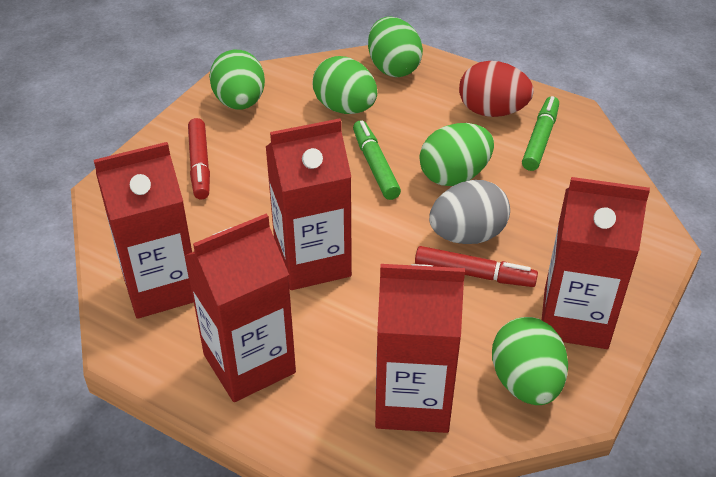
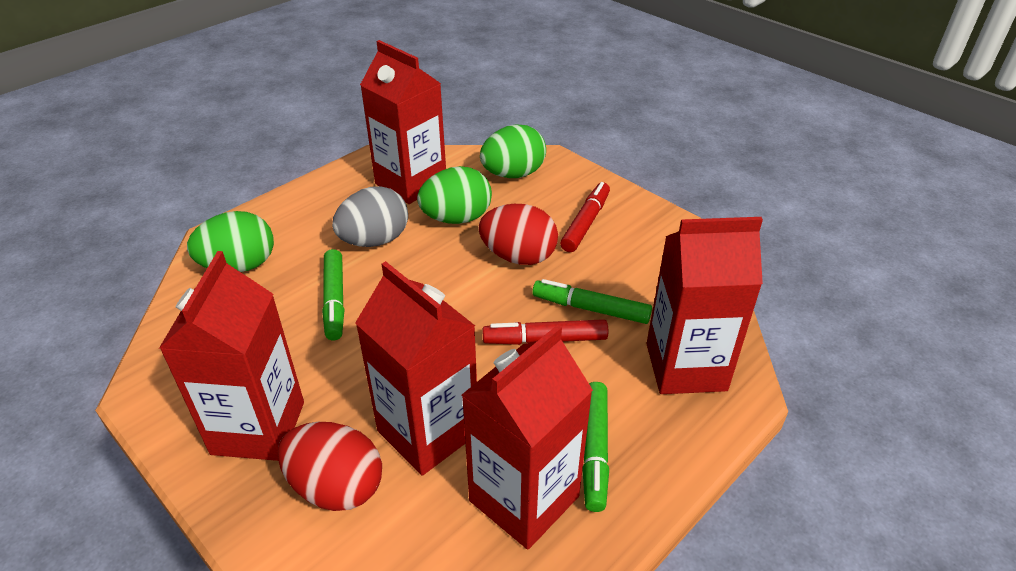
green egg: 5 -> 3
green marker: 2 -> 3
red egg: 1 -> 2

